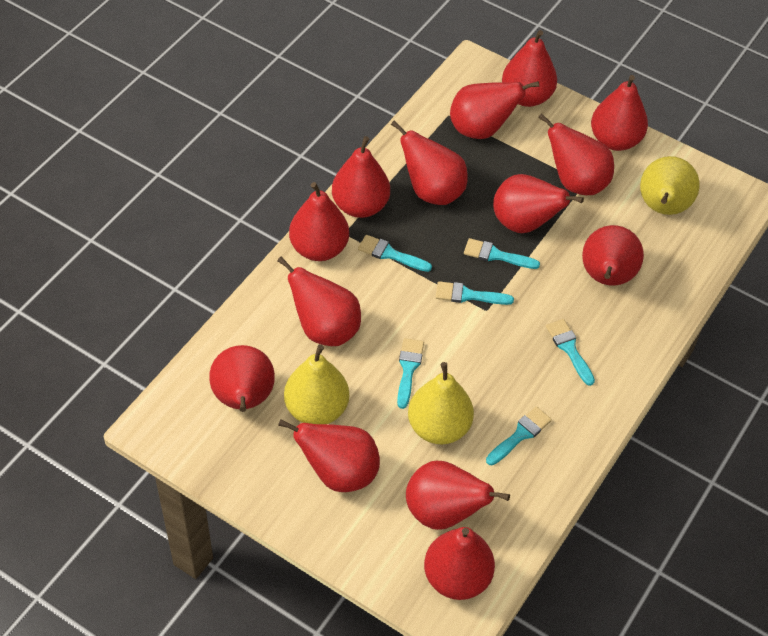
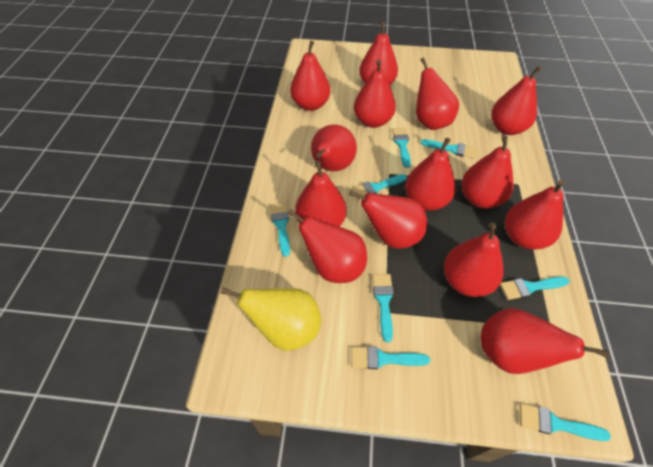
turquoise brush: 6 -> 8
yellow pear: 3 -> 1

